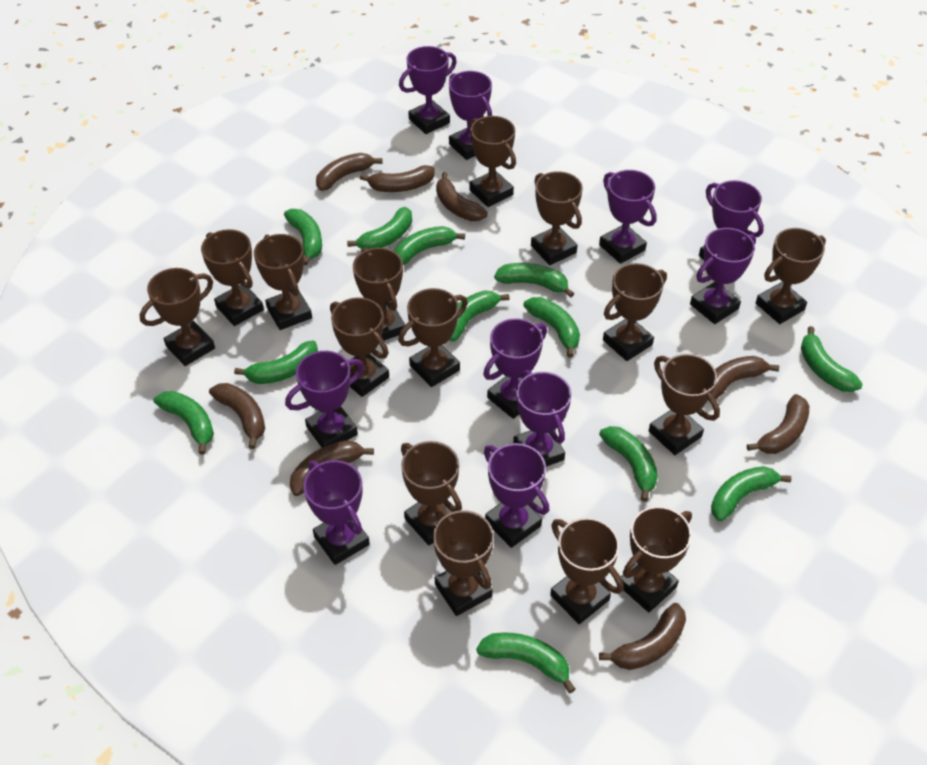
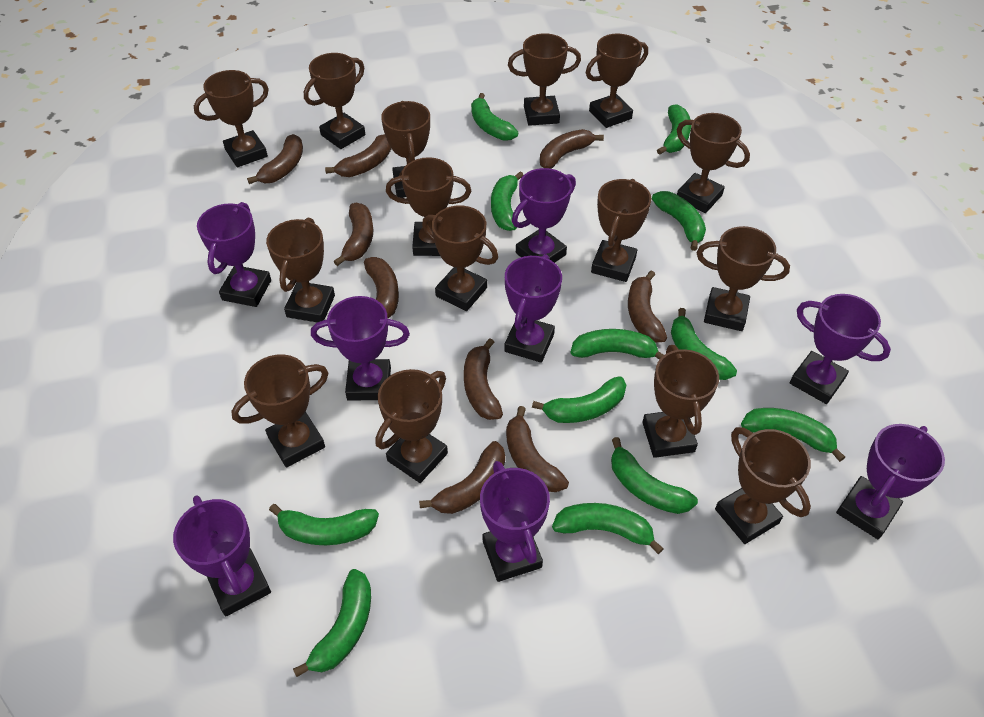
brown banana: 8 -> 9
purple trophy: 10 -> 8

